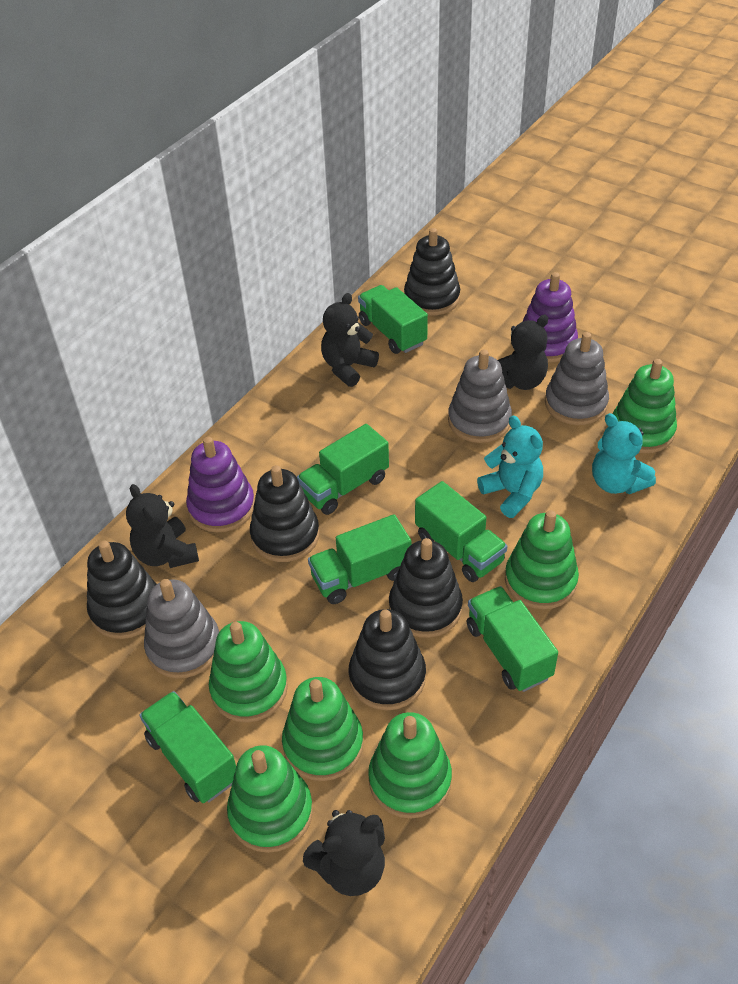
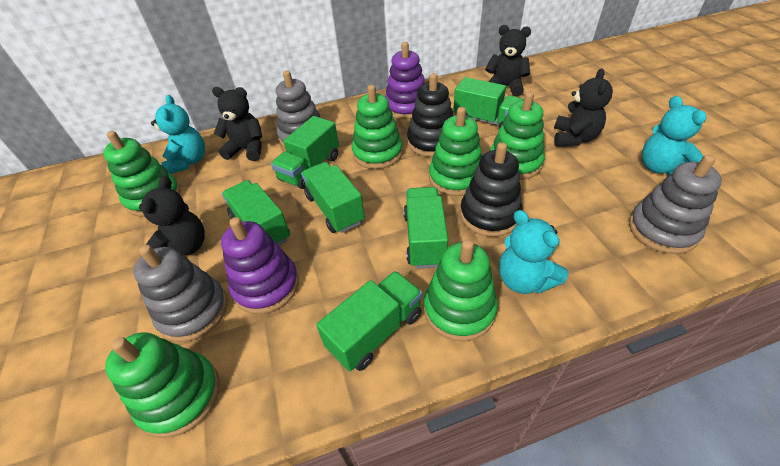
black stacking toy: 5 -> 2
turquoise teddy bear: 2 -> 3

